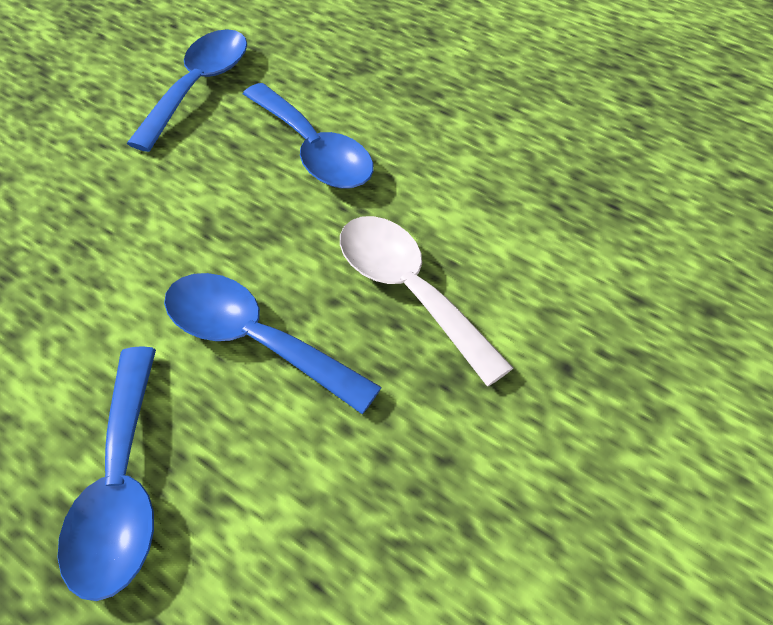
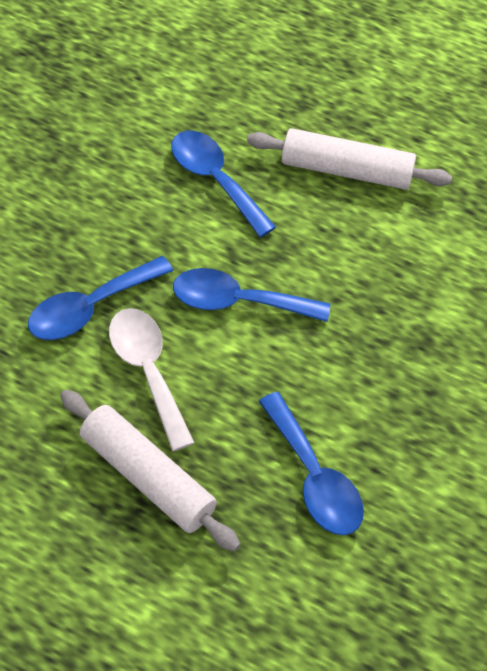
white rolling pin: 0 -> 2

